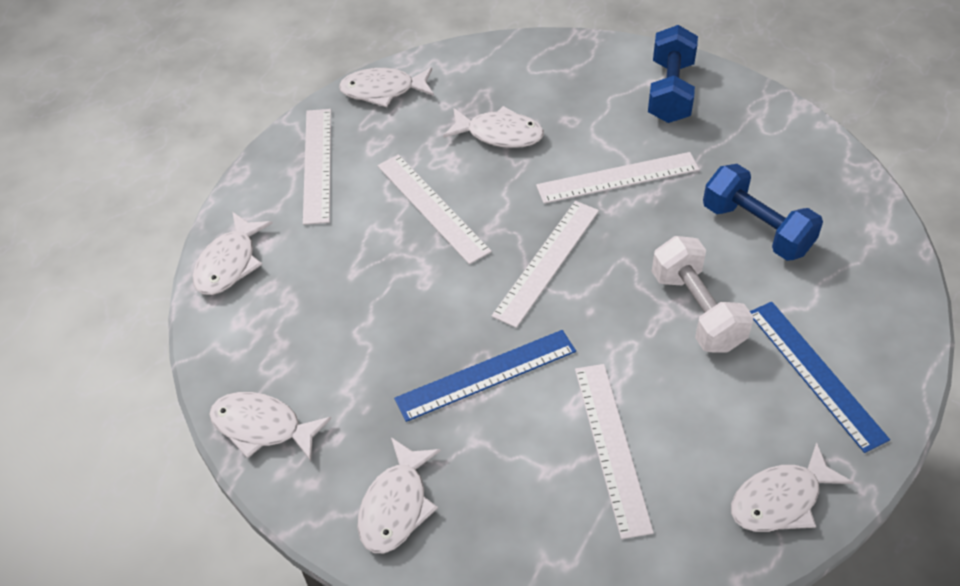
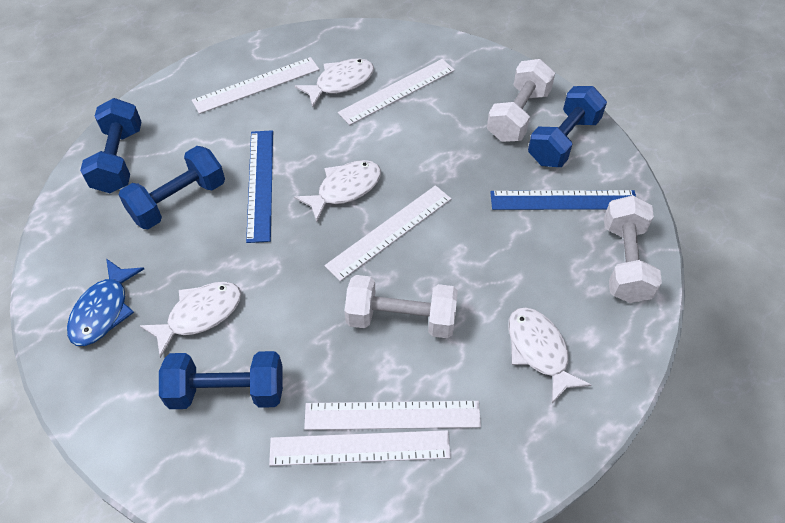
blue dumbbell: 2 -> 4
blue fish: 0 -> 1
white dumbbell: 1 -> 3
white fish: 6 -> 4

